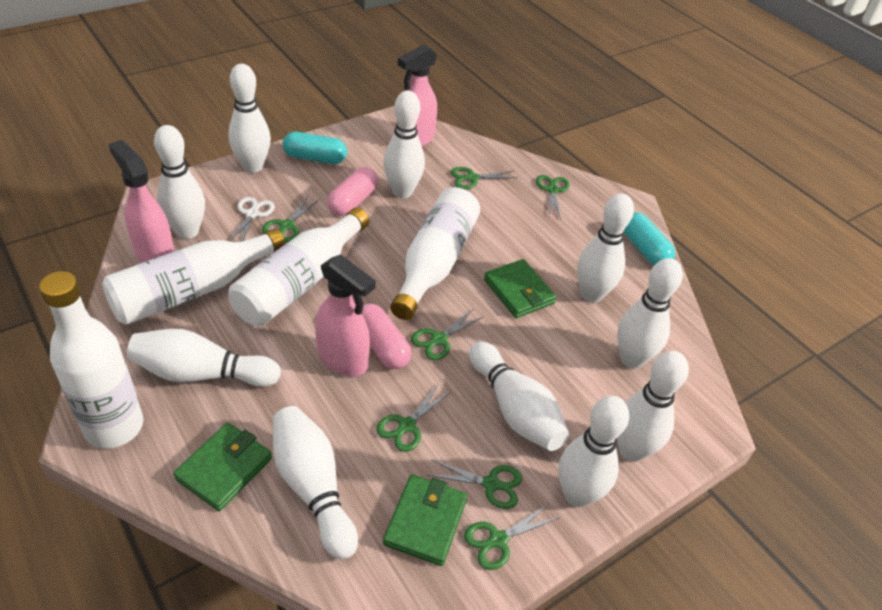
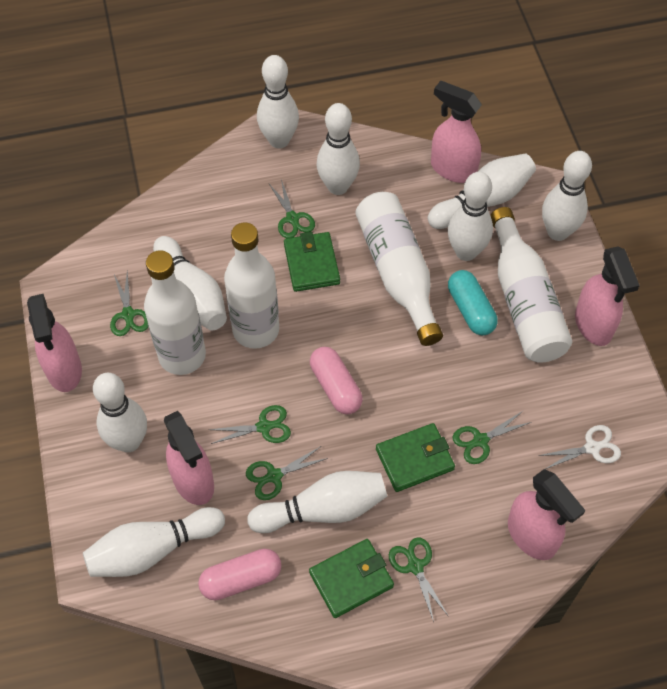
green scissors: 7 -> 6
pink spray bottle: 3 -> 5
turquoise capsule: 2 -> 1
white bowling pin: 10 -> 9

